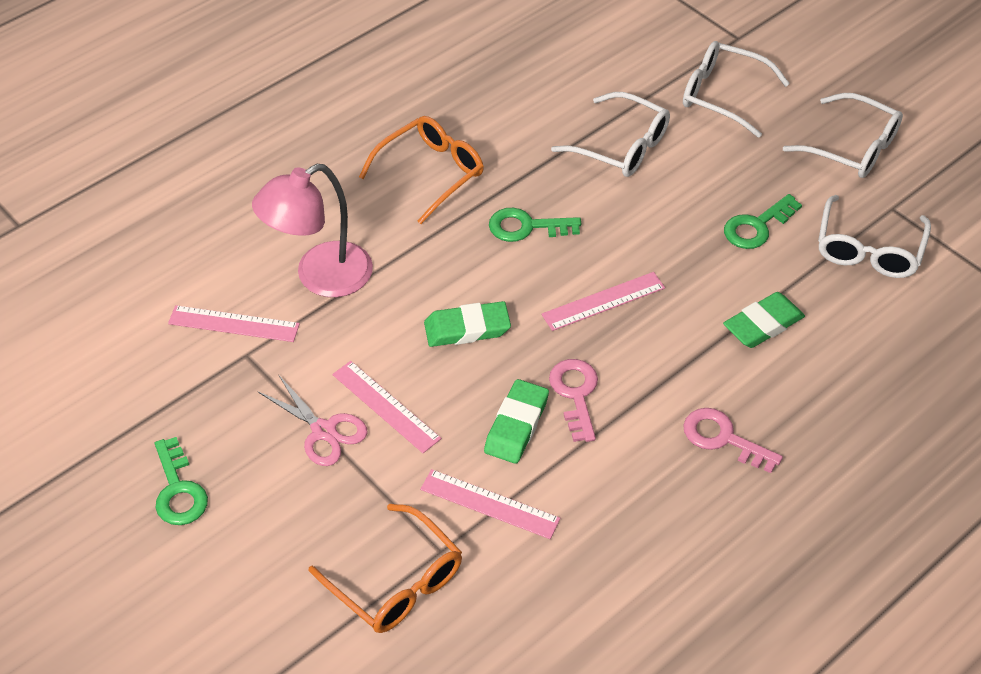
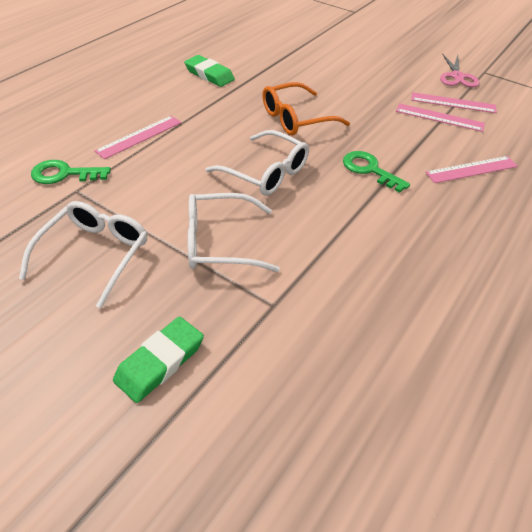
green eraser: 3 -> 2
green key: 3 -> 2
orange glasses: 2 -> 1
pink key: 2 -> 0
pink lamp: 1 -> 0
white glasses: 4 -> 3

